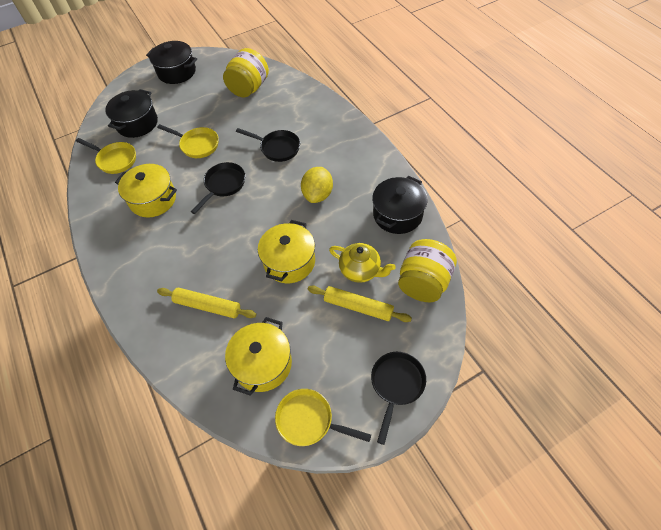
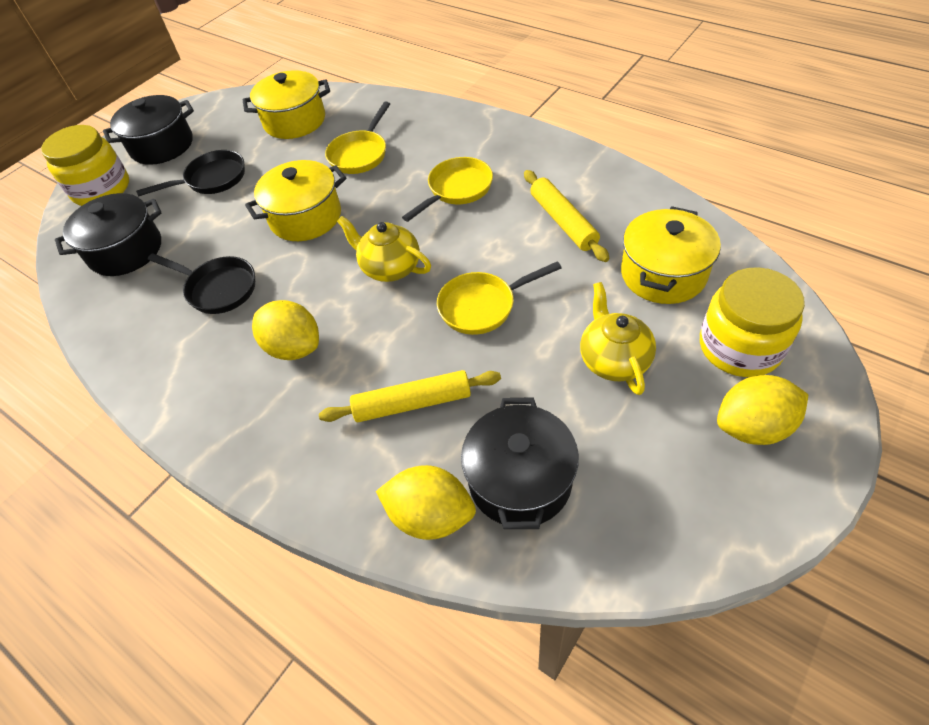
black pan: 3 -> 2
yellow lemon: 1 -> 3
yellow teapot: 1 -> 2

